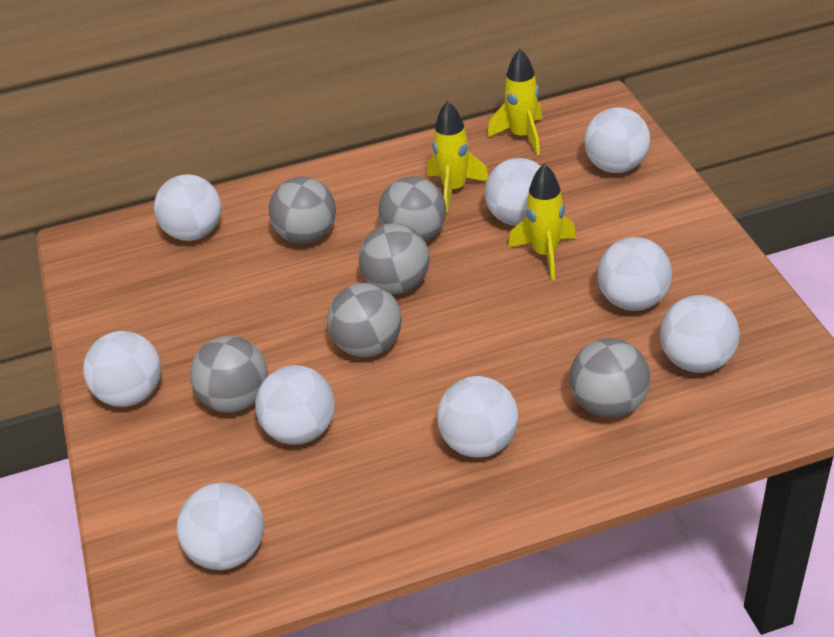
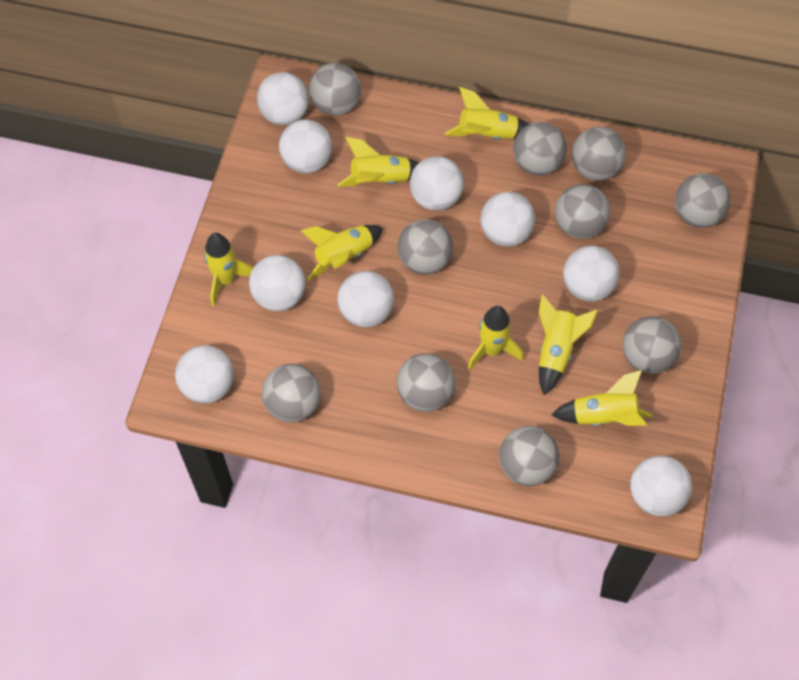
grey ball: 6 -> 10
yellow rocket: 3 -> 7

